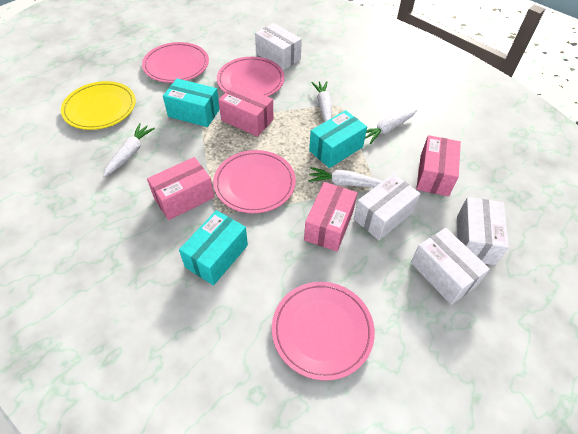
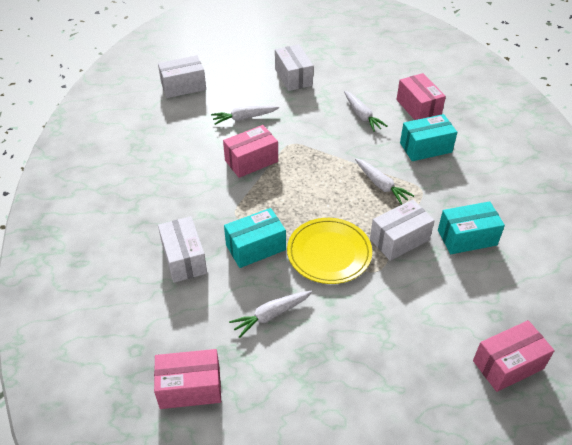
pink plate: 4 -> 0

